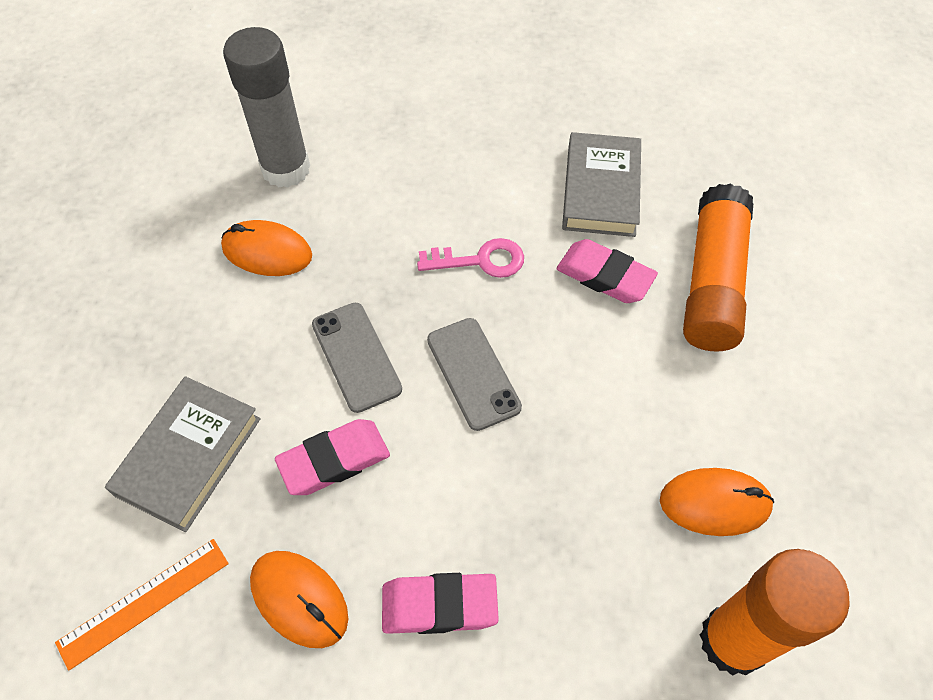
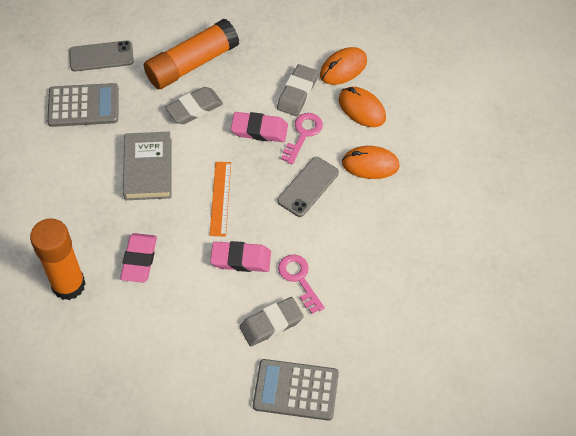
grey book: 2 -> 1
grey calculator: 0 -> 2
grey eraser: 0 -> 3
grey glue stick: 1 -> 0
pink key: 1 -> 2

